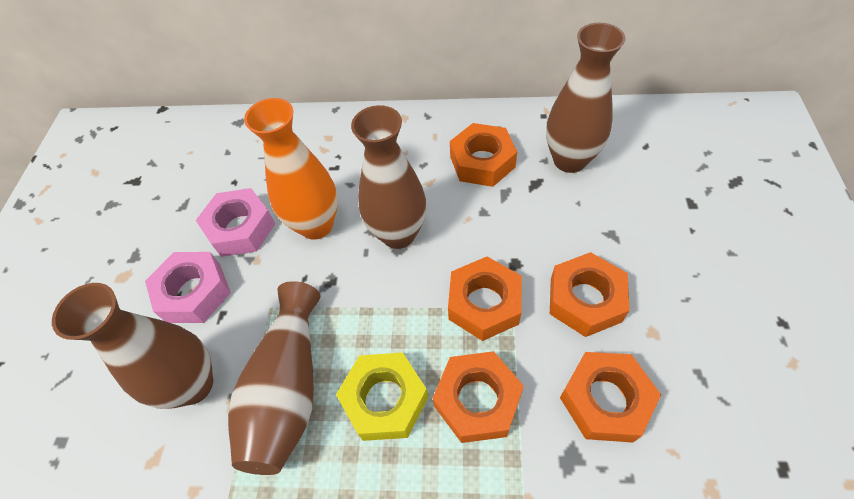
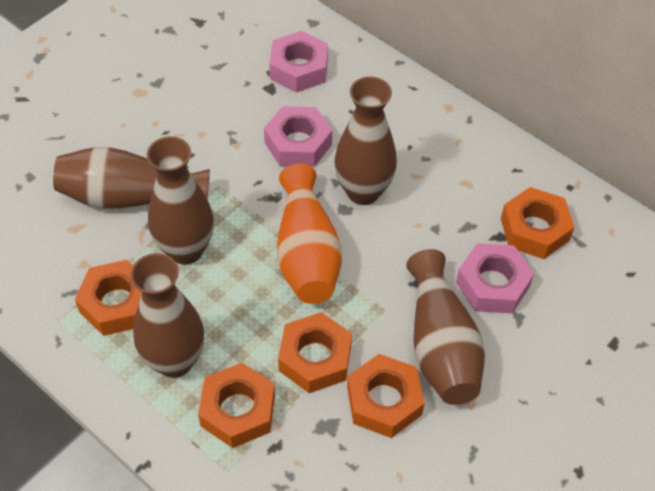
brown vase: 4 -> 5
pink nut: 2 -> 3
yellow nut: 1 -> 0

